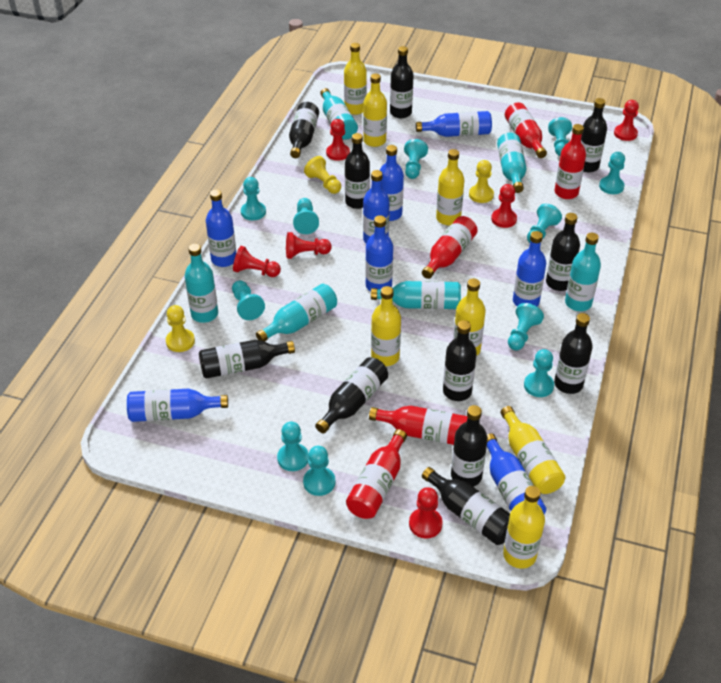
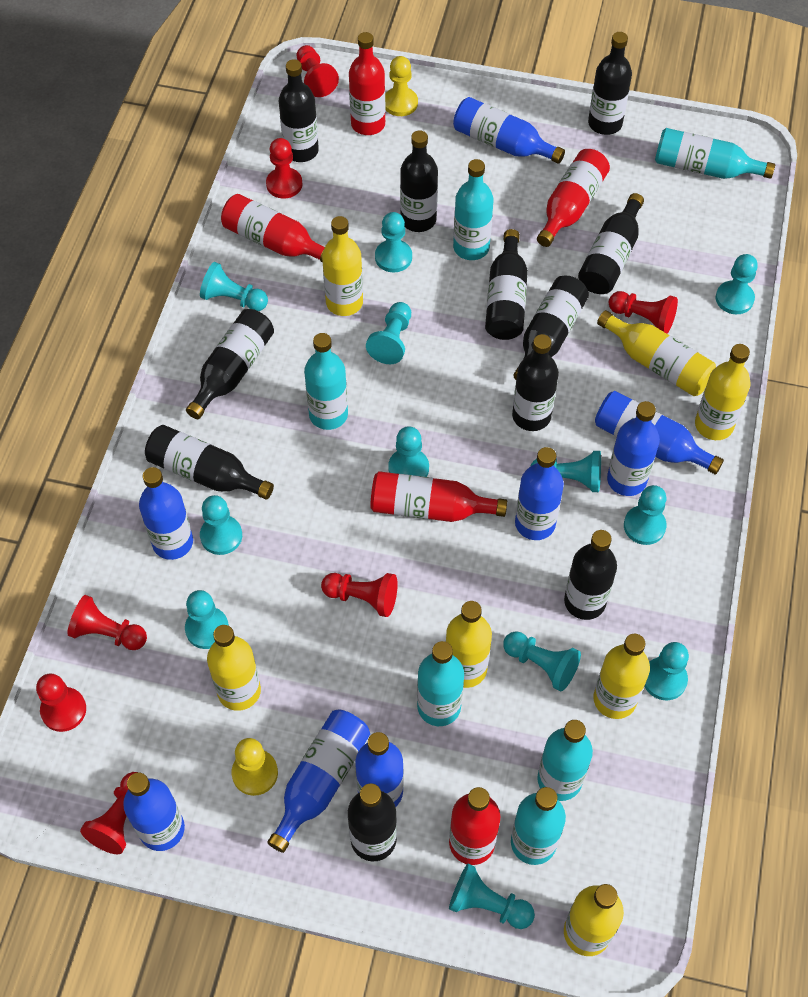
red pawn: 6 -> 7
turquoise pawn: 11 -> 12
yellow pawn: 3 -> 2

